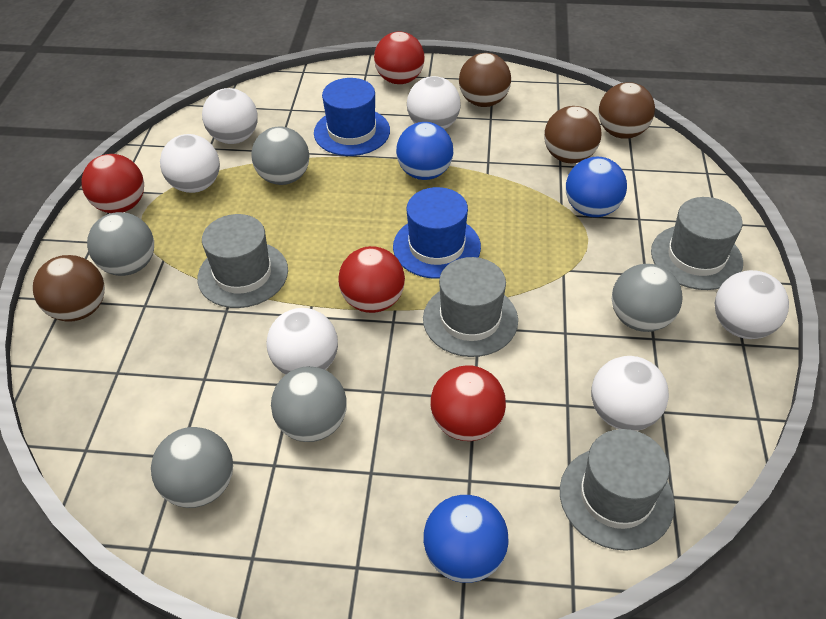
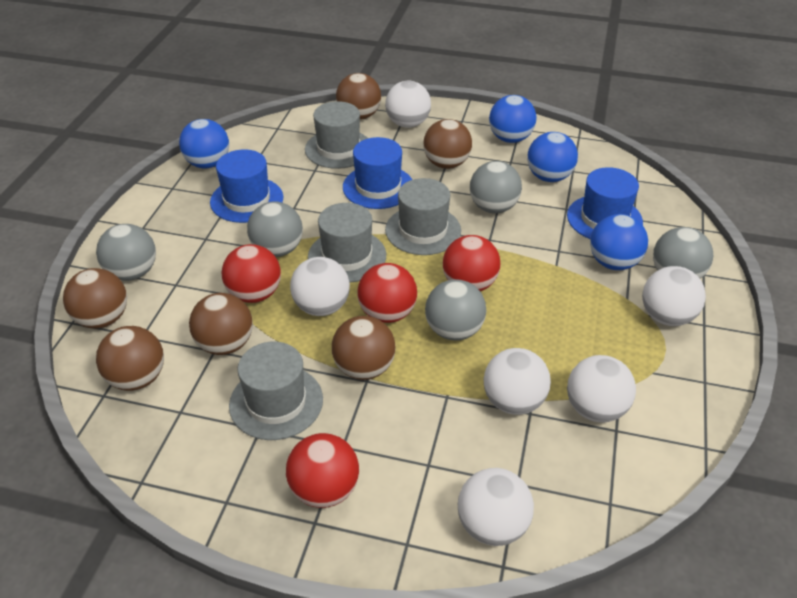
blue ball: 3 -> 4
blue hat: 2 -> 3
brown ball: 4 -> 6

